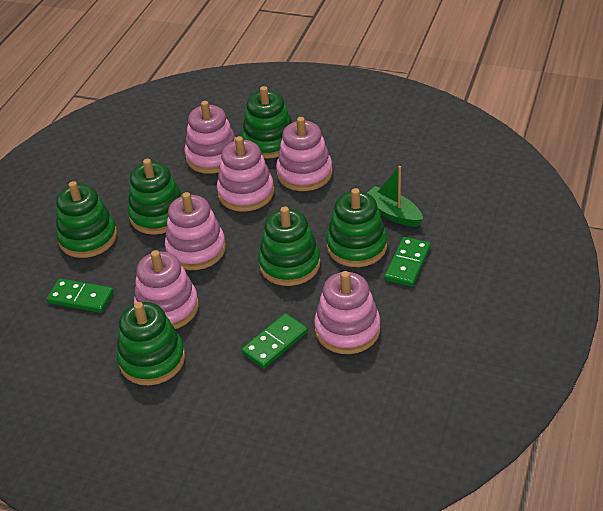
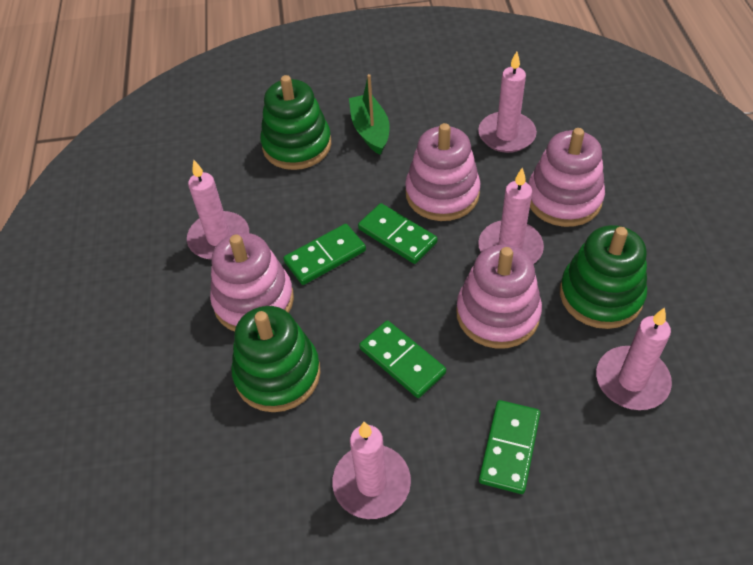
green domino: 3 -> 4
green stacking toy: 6 -> 3
pink candle: 0 -> 5
pink stacking toy: 6 -> 4

